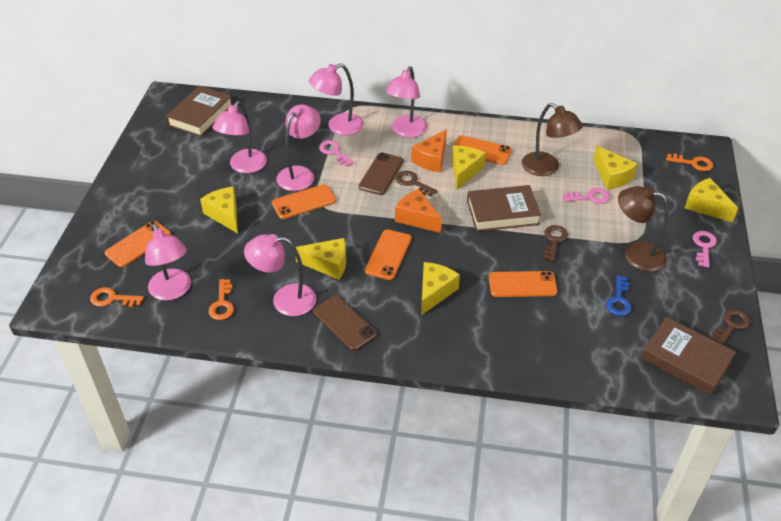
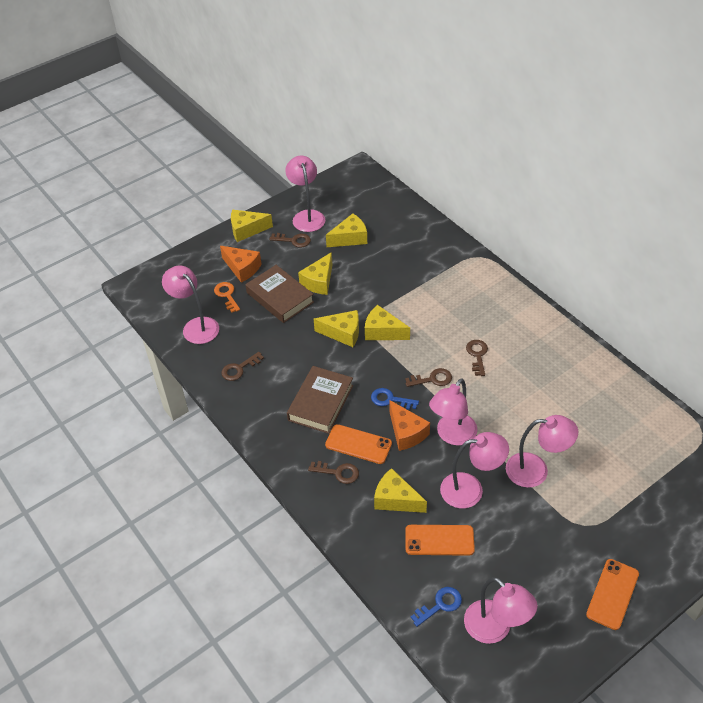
blue key: 1 -> 2
brown book: 3 -> 2
brown key: 3 -> 5
brown lamp: 2 -> 0
brown phone: 2 -> 0
orange key: 3 -> 1
orange phone: 5 -> 3
pink key: 3 -> 0

